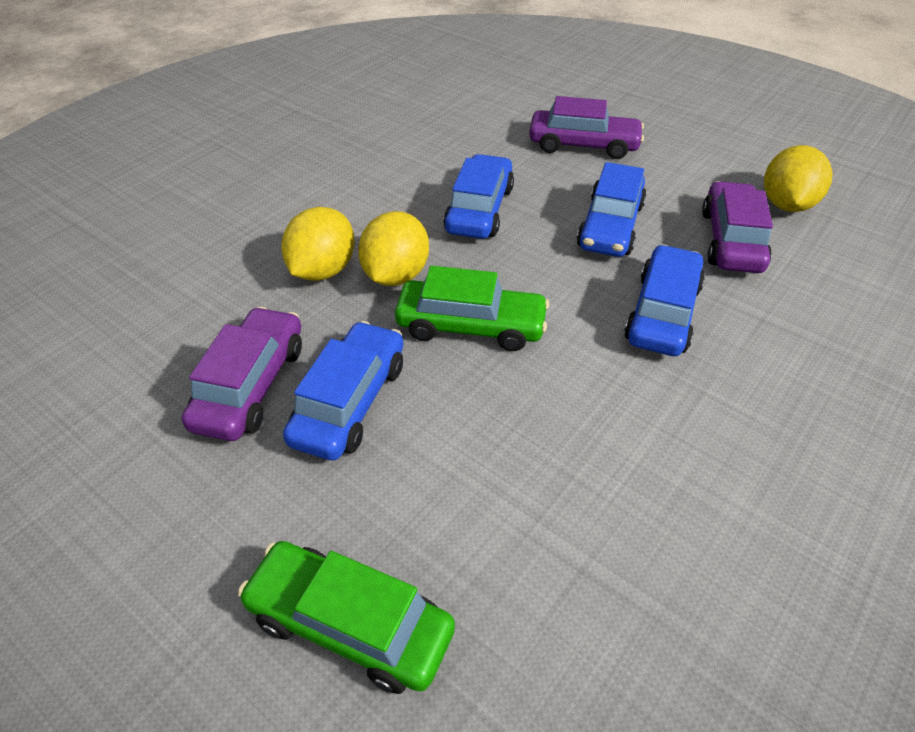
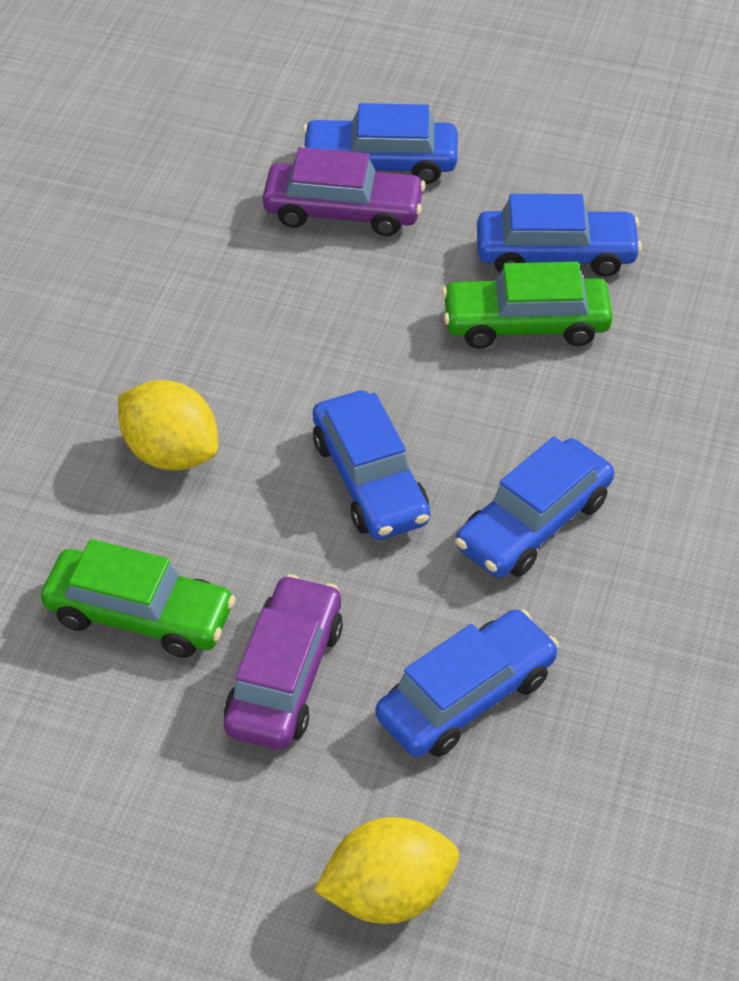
blue car: 4 -> 5
purple car: 3 -> 2
yellow lemon: 3 -> 2

